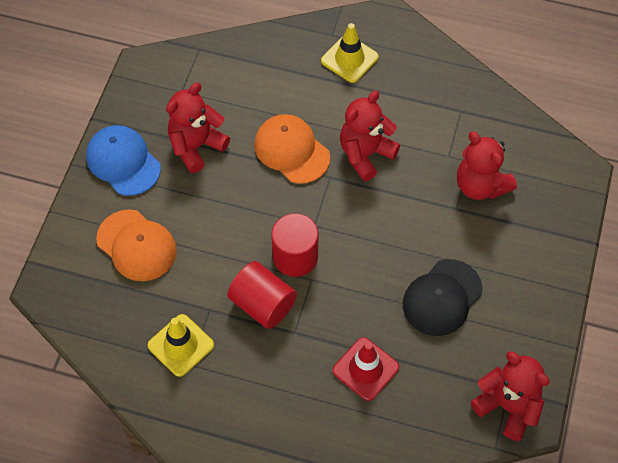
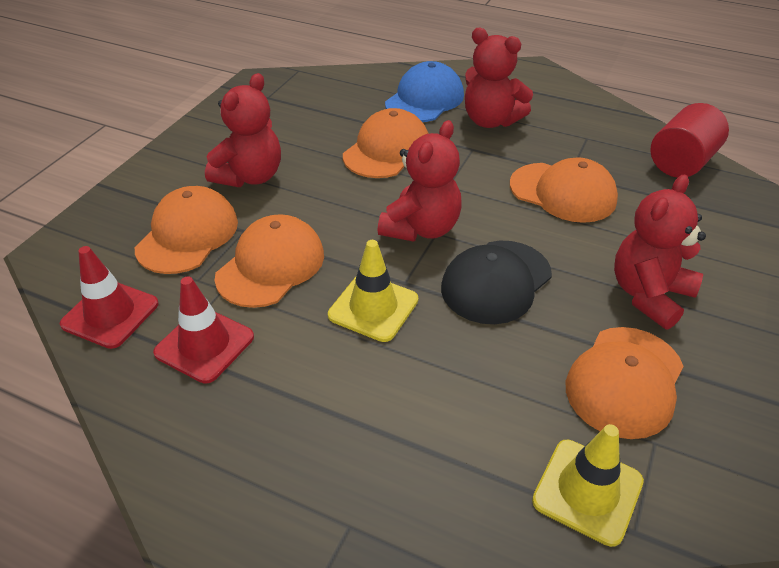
orange cap: 2 -> 5
red cylinder: 2 -> 1
red traffic cone: 1 -> 2

